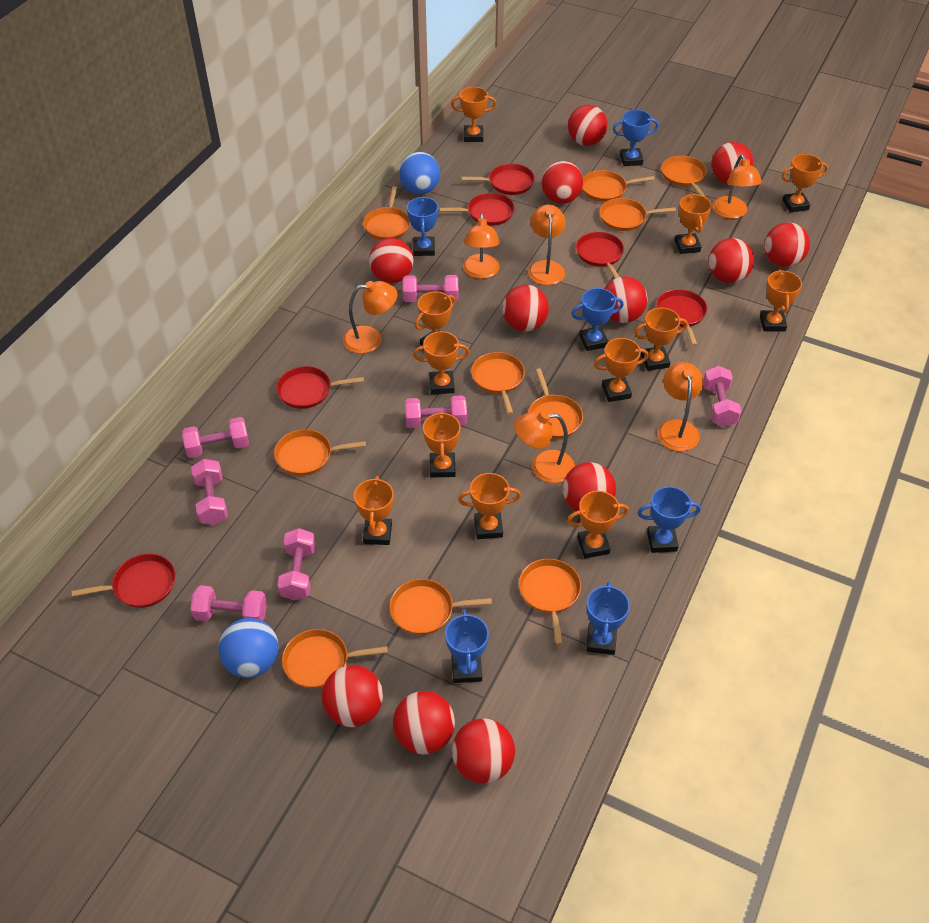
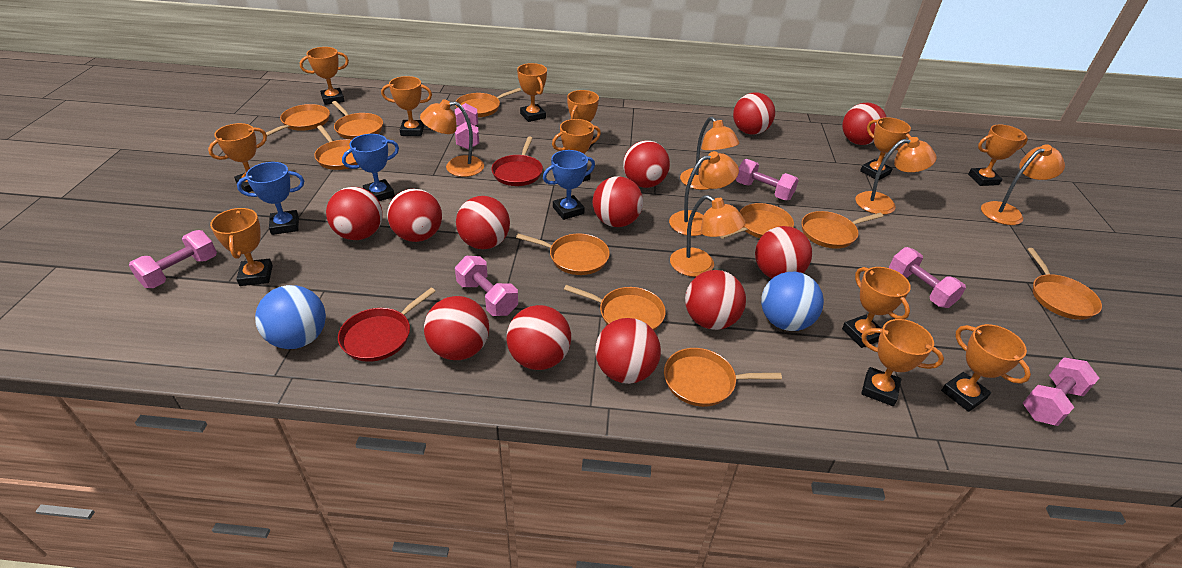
blue trophy: 6 -> 3
pink dumbbell: 7 -> 6
red pan: 6 -> 2

